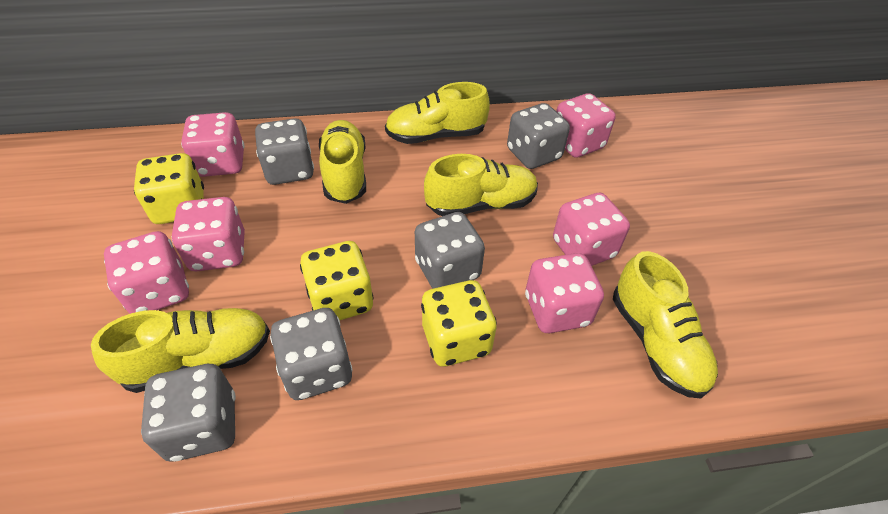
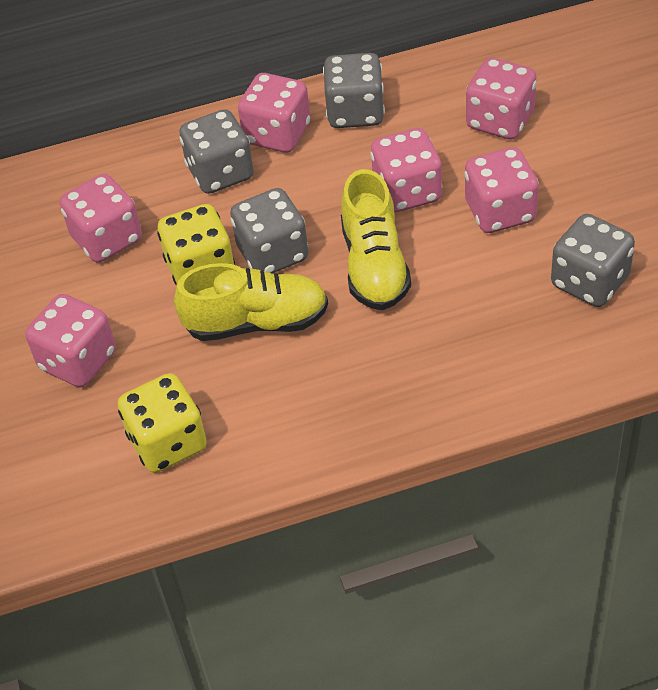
grey dice: 5 -> 4
yellow dice: 3 -> 2
yellow shoe: 5 -> 2

